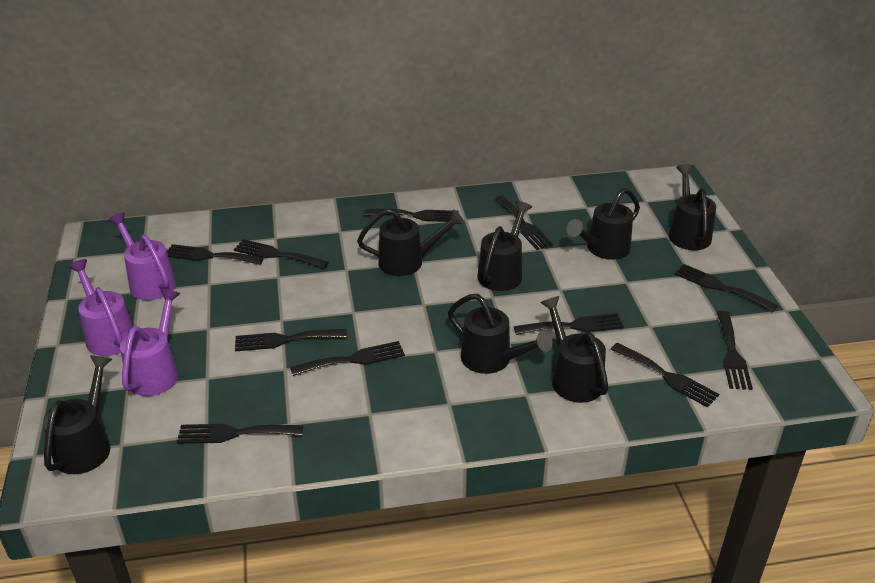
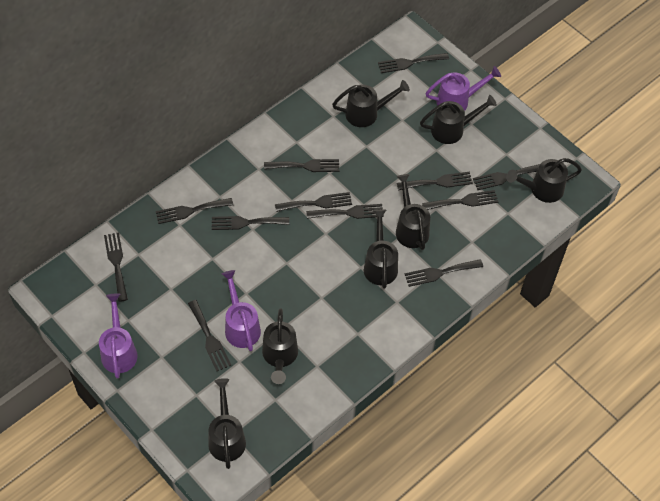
black fork: 11 -> 12

